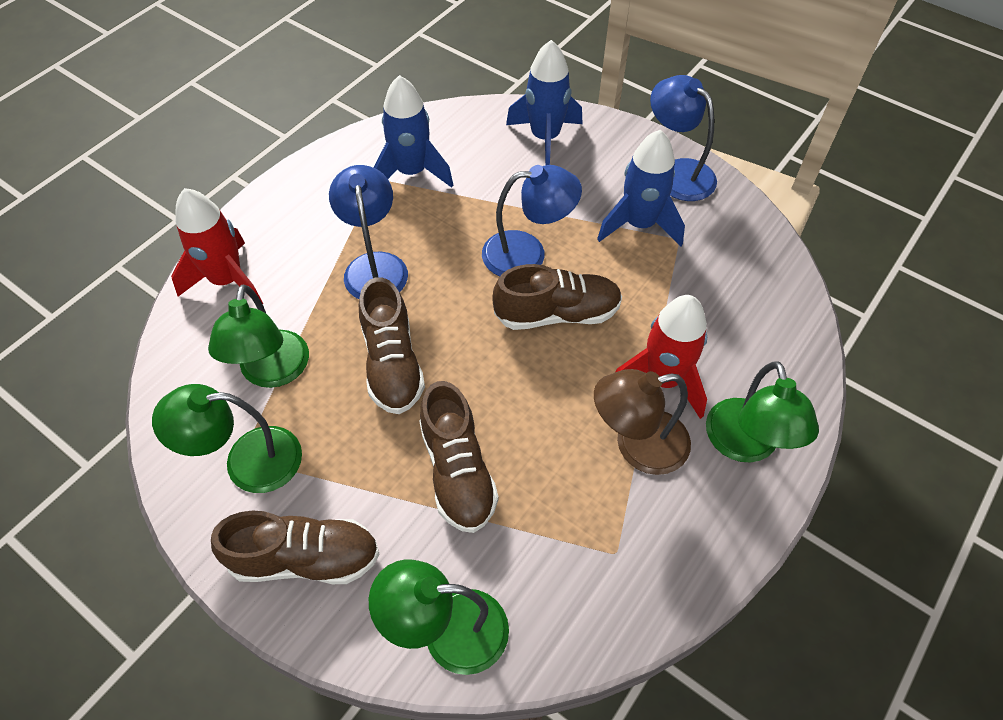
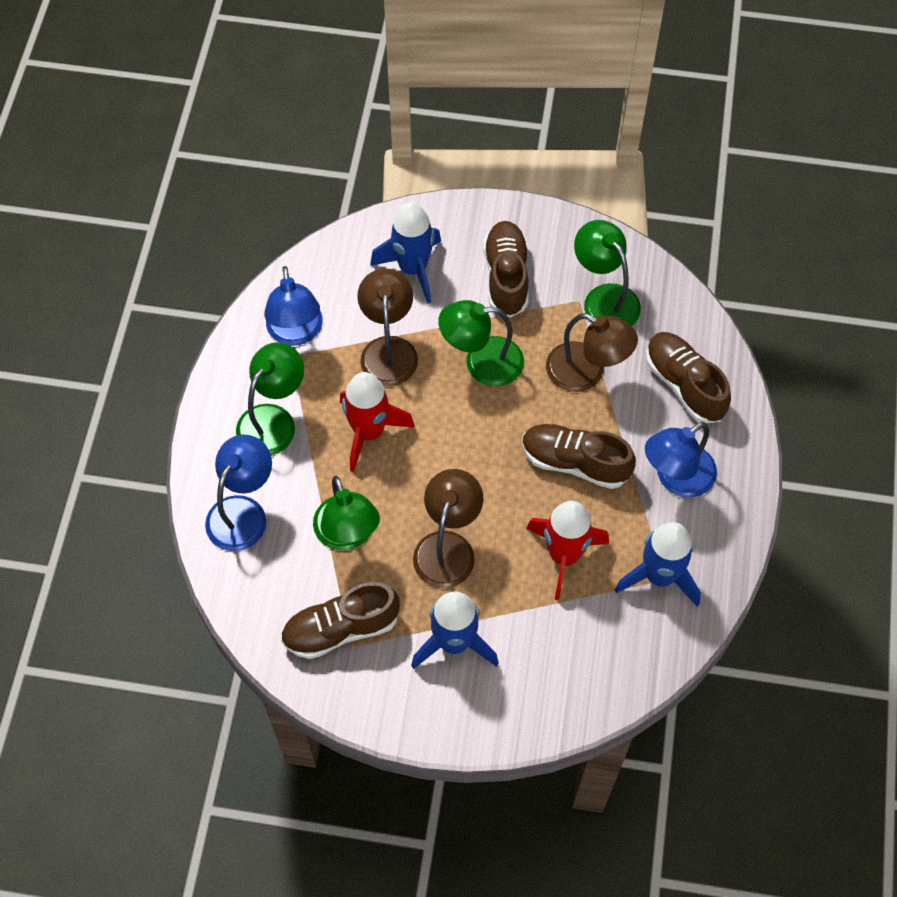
brown lamp: 1 -> 3

